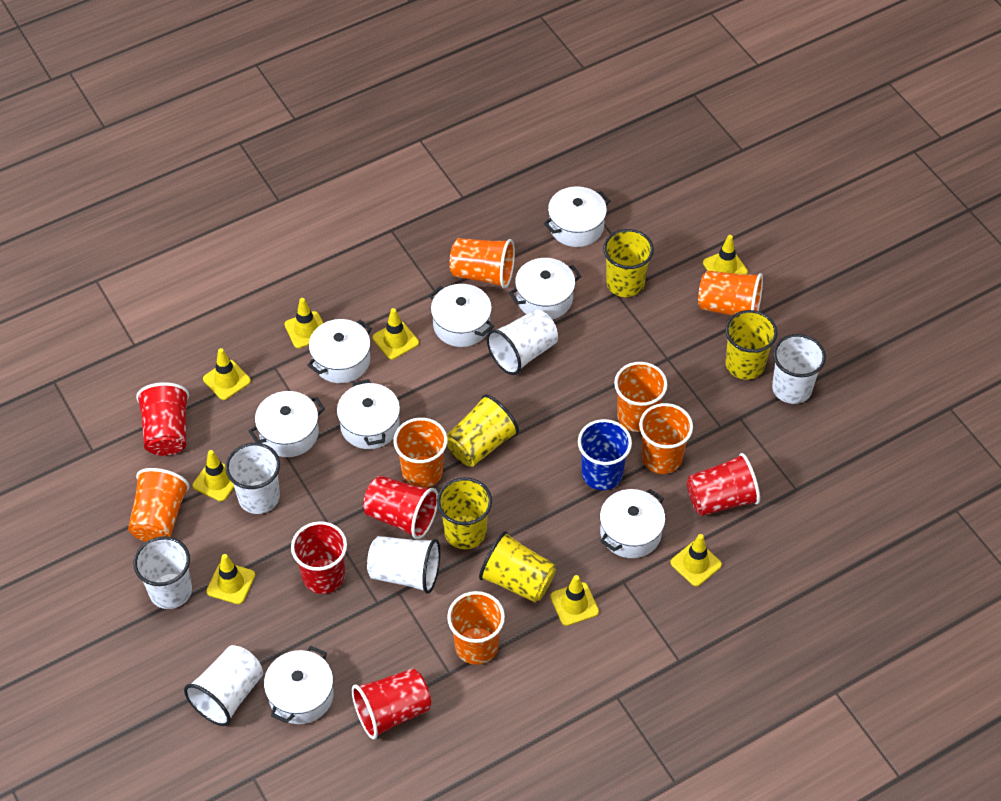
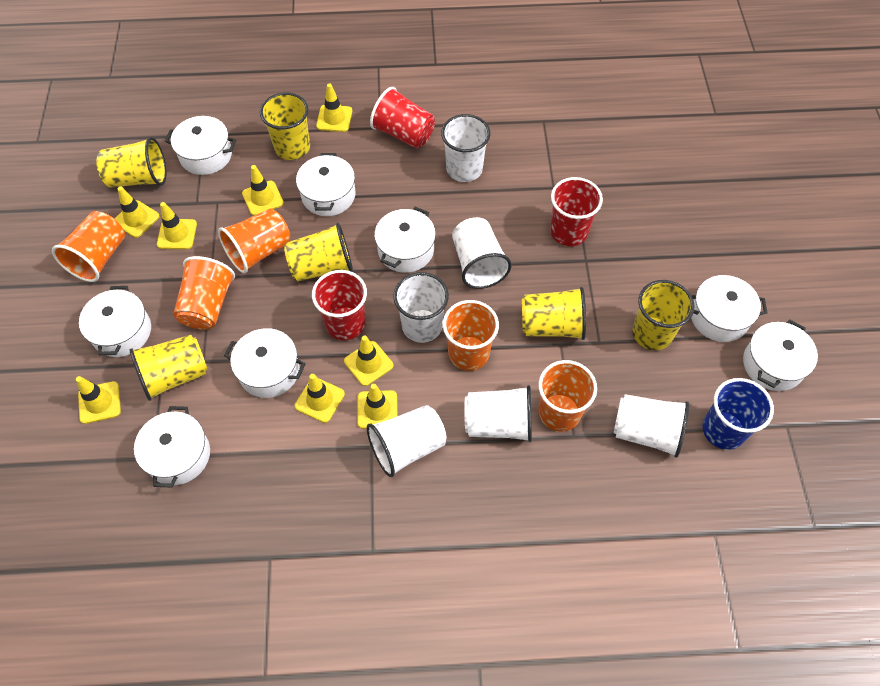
orange cup: 7 -> 5
red cup: 5 -> 3
yellow cup: 5 -> 6

